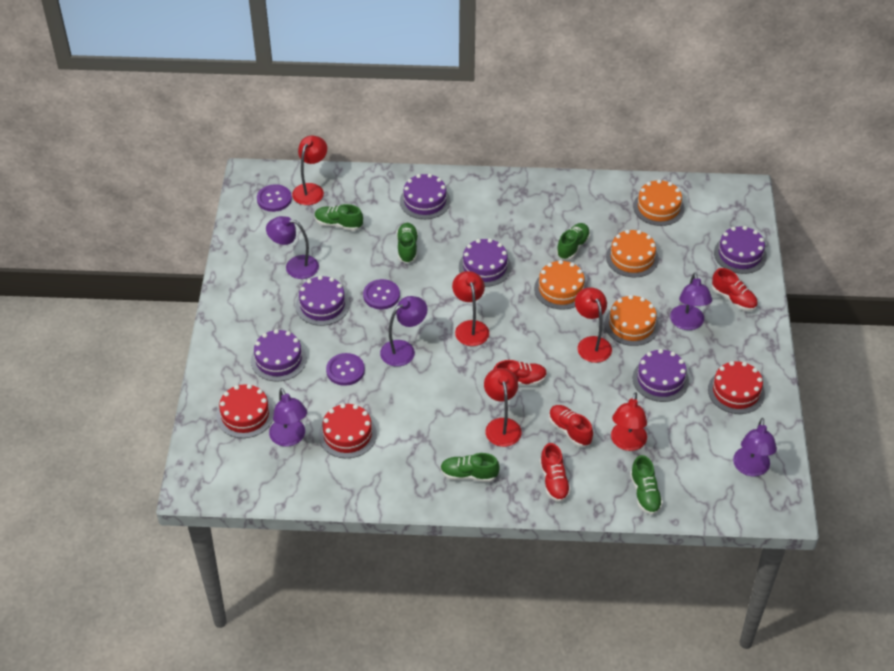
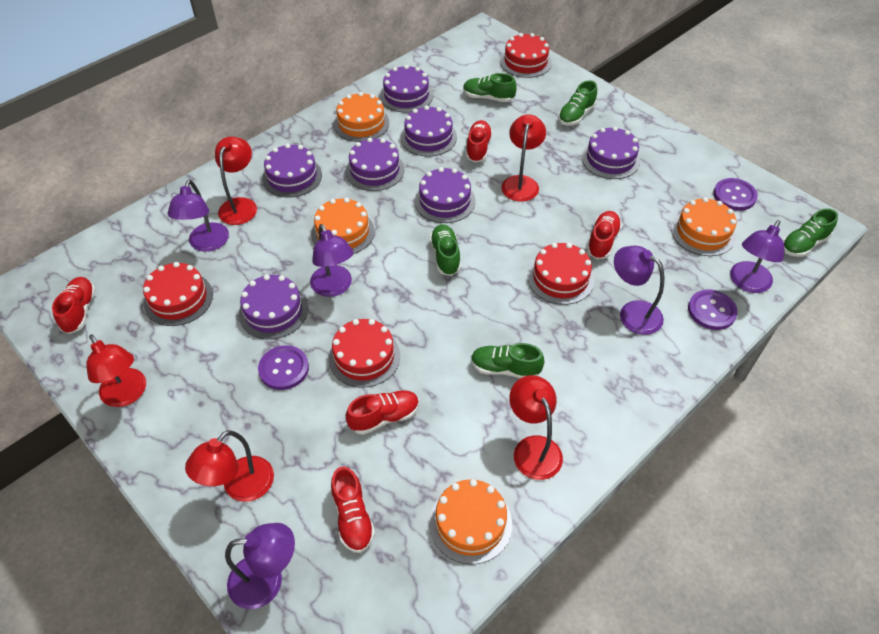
purple cake: 6 -> 7
red cake: 3 -> 4
red shoe: 4 -> 5

